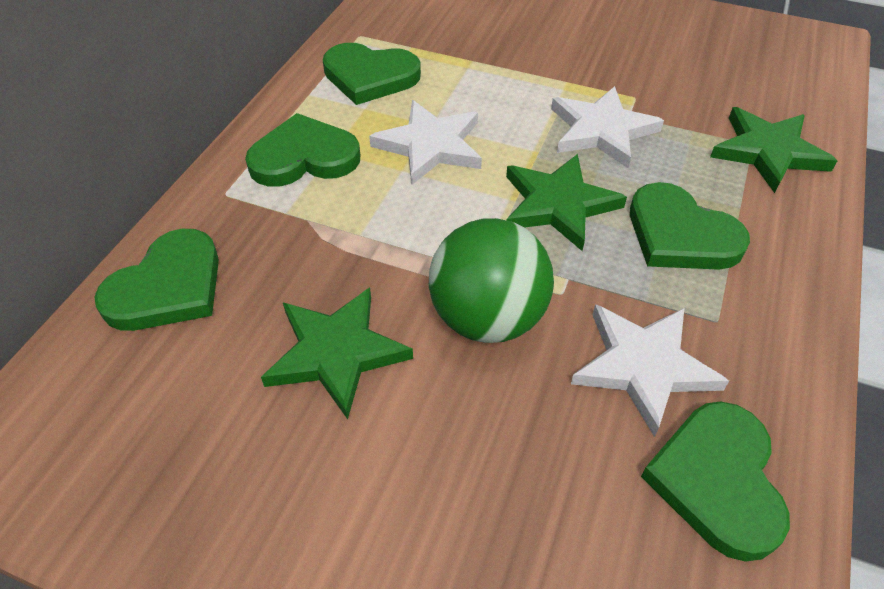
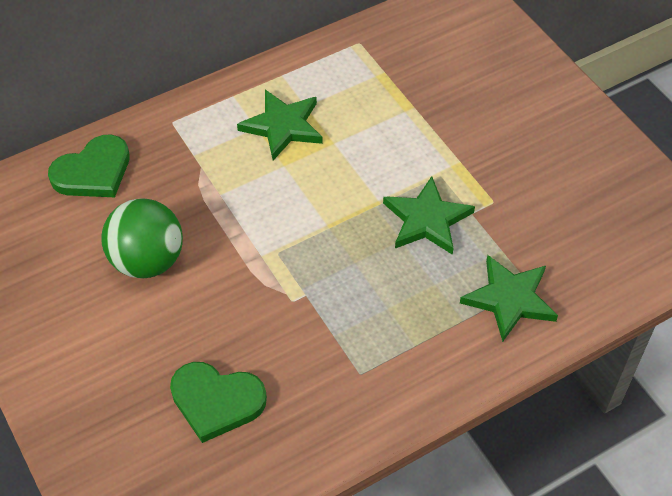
green heart: 5 -> 2
white star: 3 -> 0

